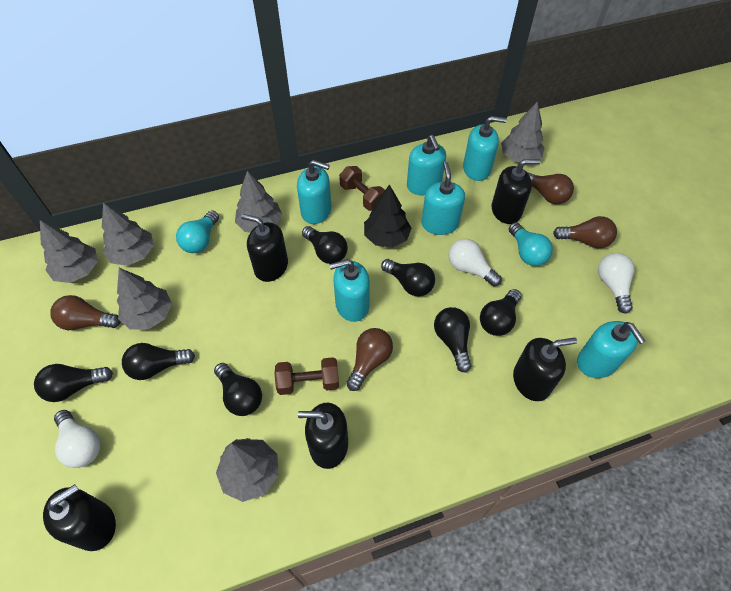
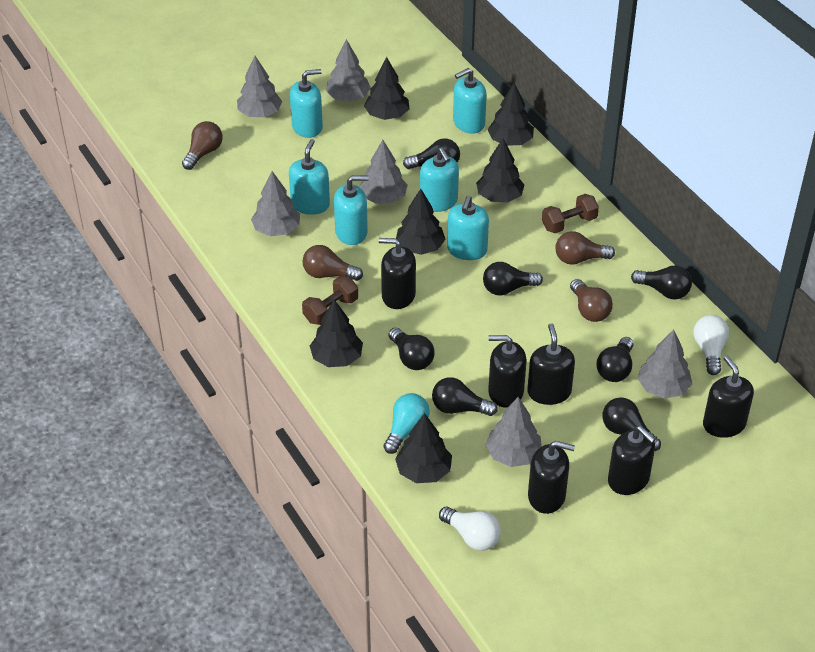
black soap dispenser: 5 -> 6
black tree: 1 -> 6
turquoise light bulb: 2 -> 1
white light bulb: 3 -> 2

